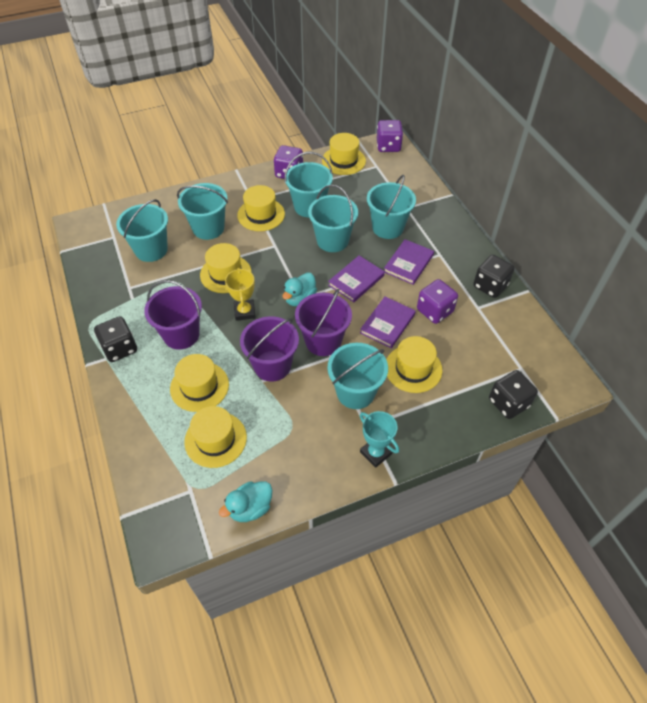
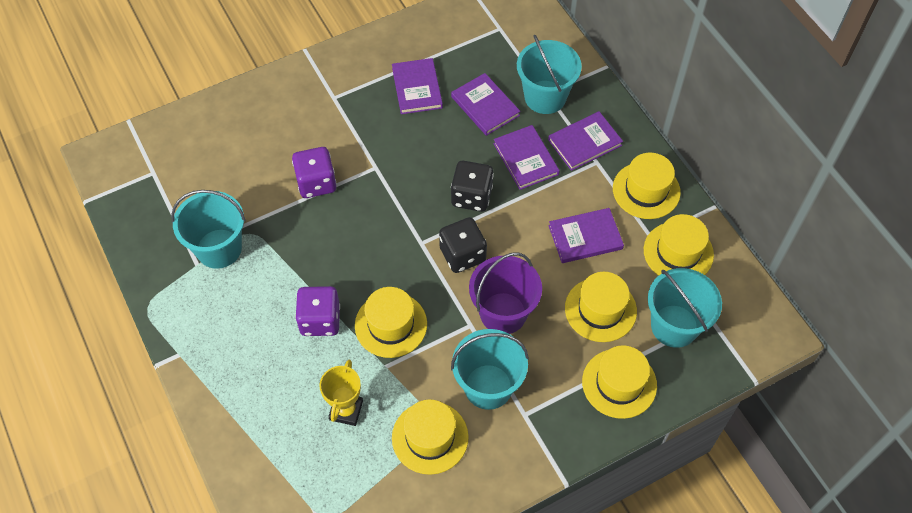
black dice: 3 -> 2
purple book: 3 -> 5
purple bucket: 3 -> 1
purple dice: 3 -> 2
turquoise bucket: 6 -> 4
turquoise duck: 2 -> 0
turquoise trophy: 1 -> 0

